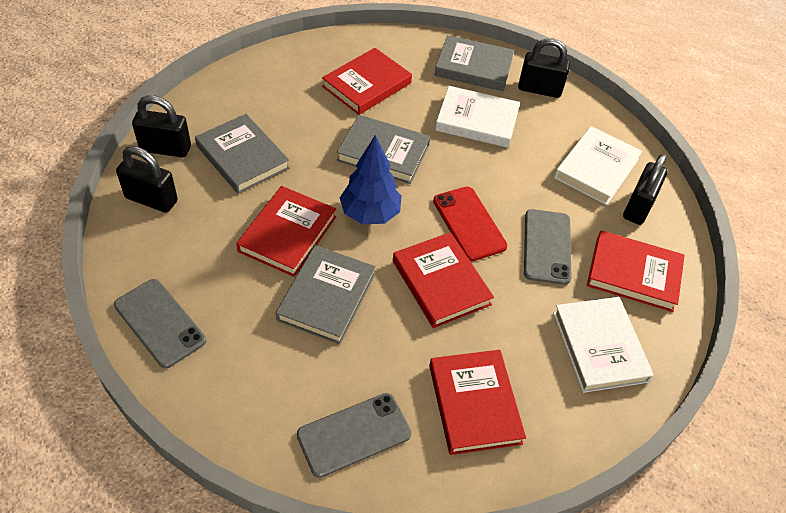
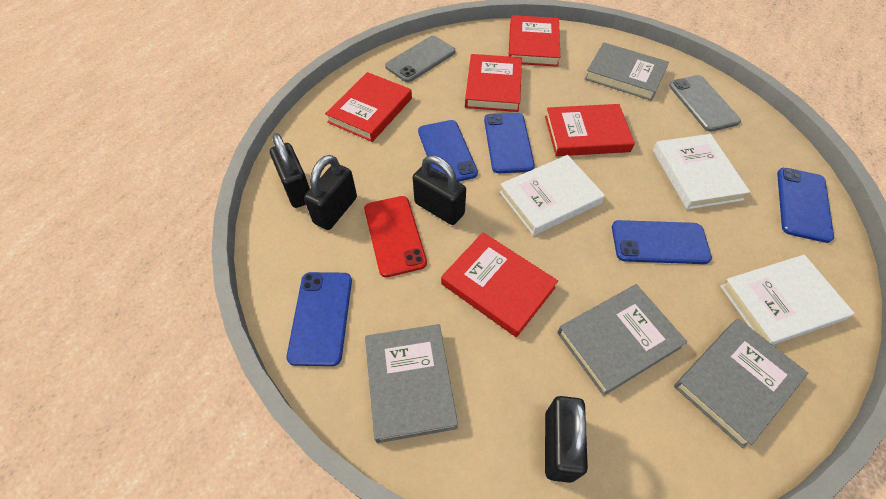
blue phone: 0 -> 5
blue tree: 1 -> 0
grey phone: 3 -> 2

